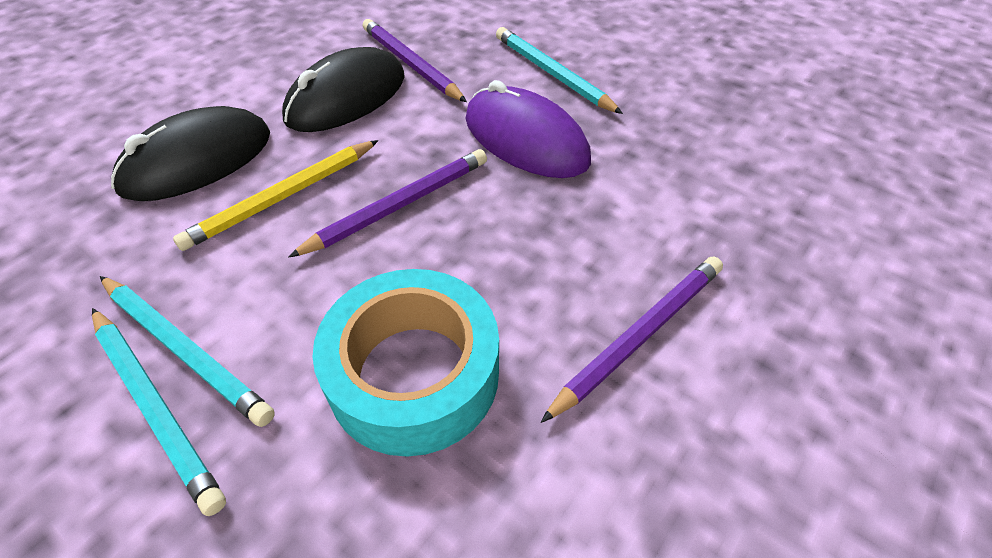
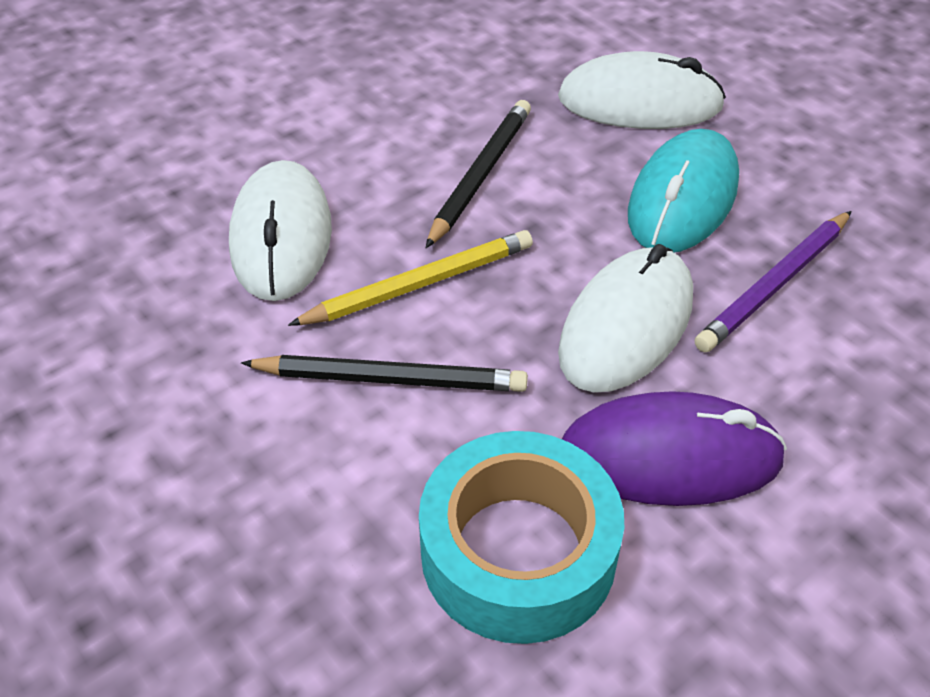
black mouse: 2 -> 0
black pencil: 0 -> 2
purple pencil: 3 -> 1
turquoise mouse: 0 -> 1
turquoise pencil: 3 -> 0
white mouse: 0 -> 3

